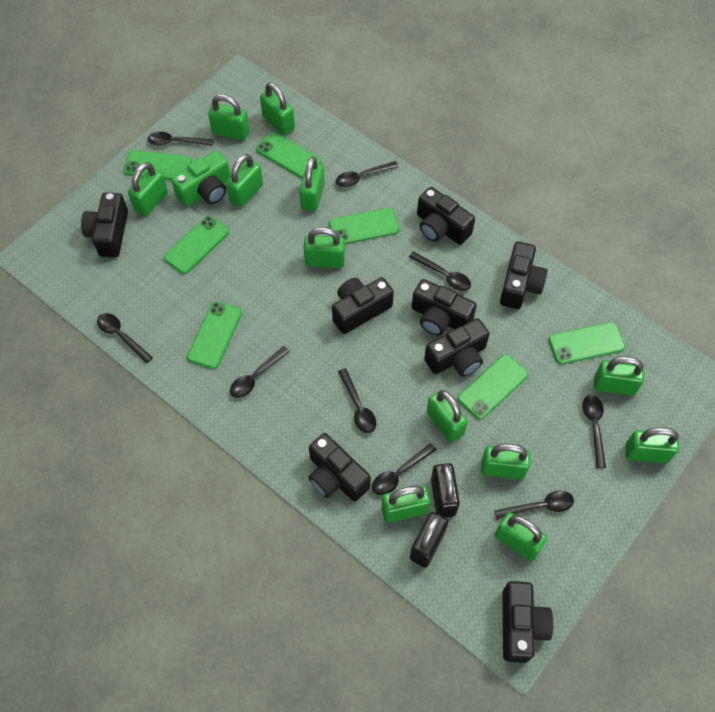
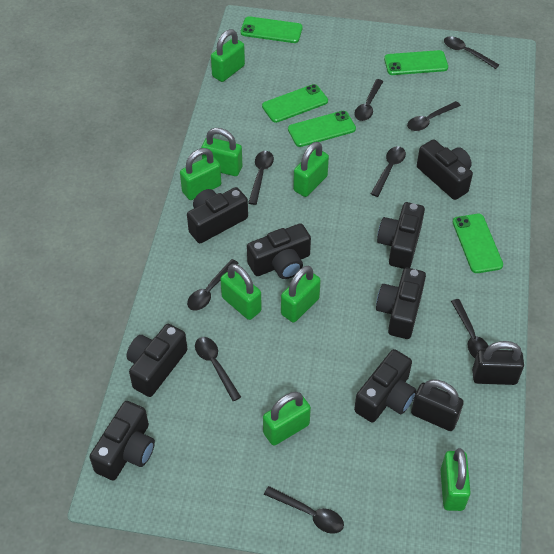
green camera: 1 -> 0
green padlock: 12 -> 8
green phone: 7 -> 5

